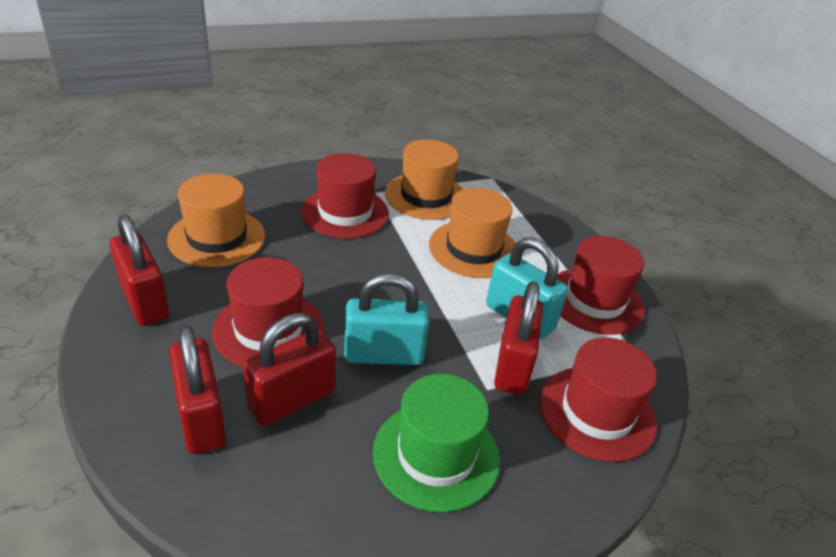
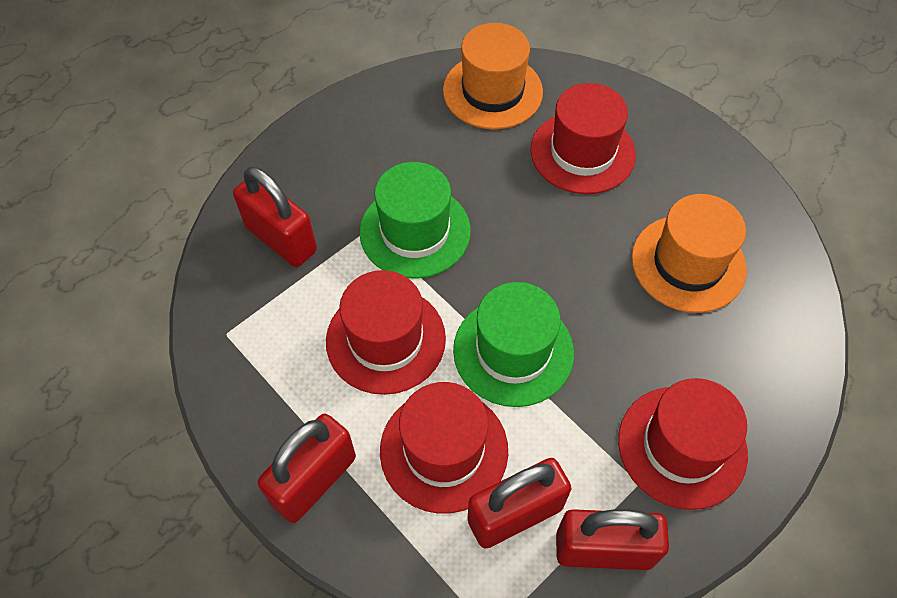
green hat: 1 -> 2
orange hat: 3 -> 2
turquoise padlock: 2 -> 0

